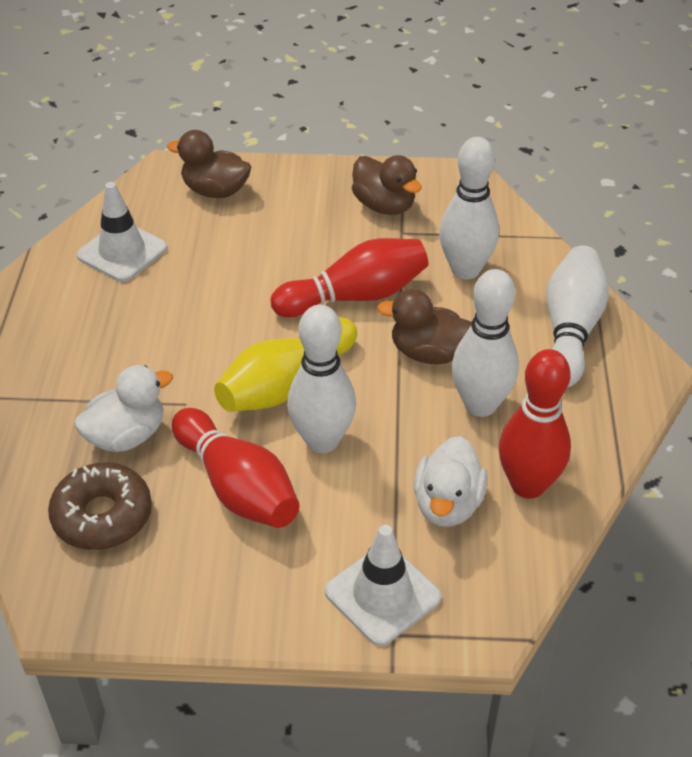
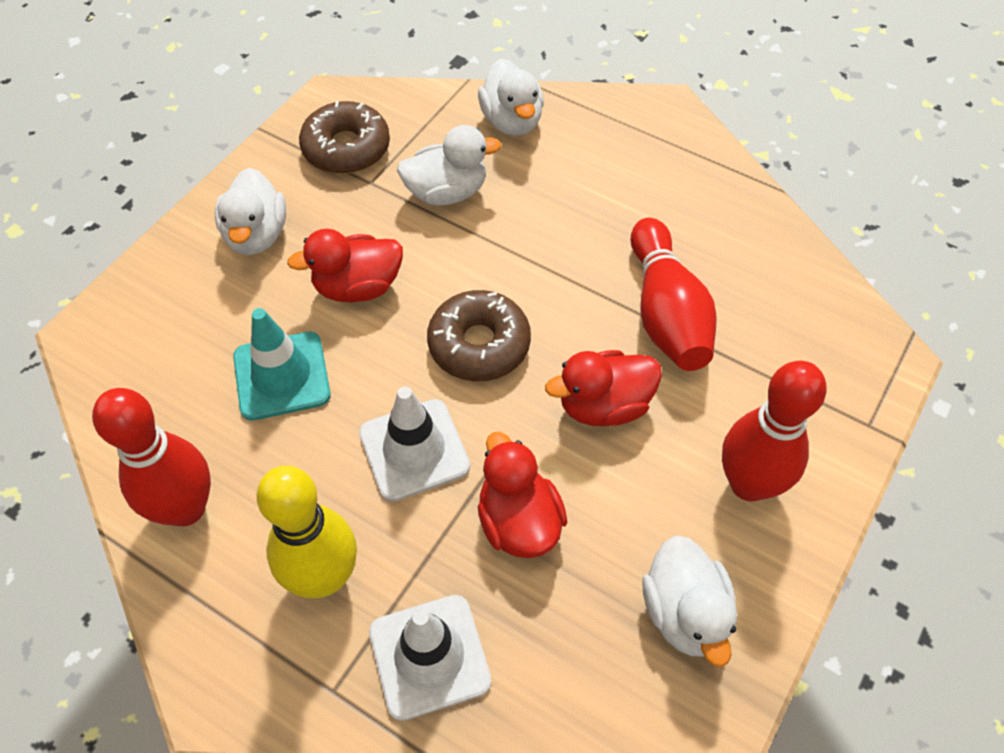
brown donut: 1 -> 2
brown duck: 3 -> 0
red duck: 0 -> 3
turquoise traffic cone: 0 -> 1
white bowling pin: 4 -> 0
white duck: 2 -> 4

